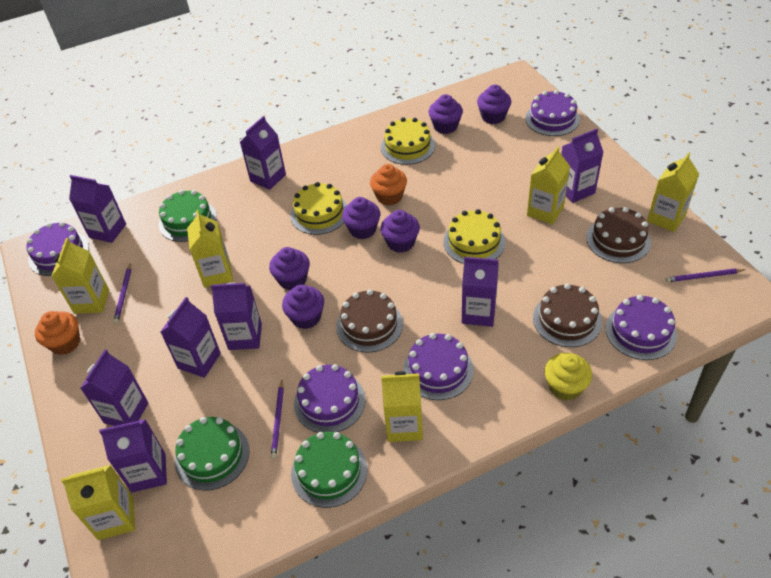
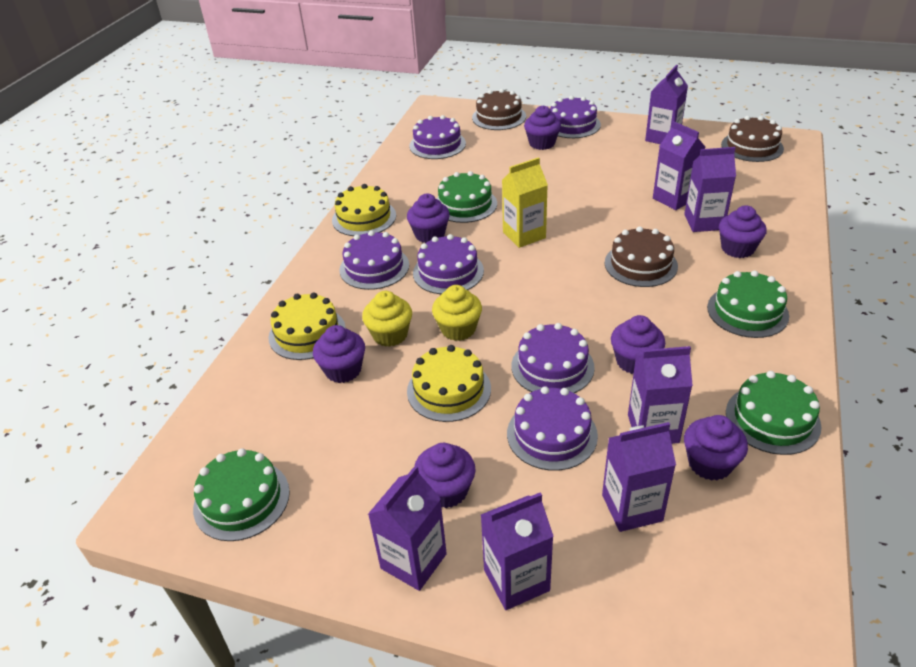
green cake: 3 -> 4
orange cupcake: 2 -> 0
purple cake: 5 -> 6
purple carton: 8 -> 7
purple cupcake: 6 -> 7
purple pencil: 3 -> 0
yellow carton: 6 -> 1
yellow cupcake: 1 -> 2

